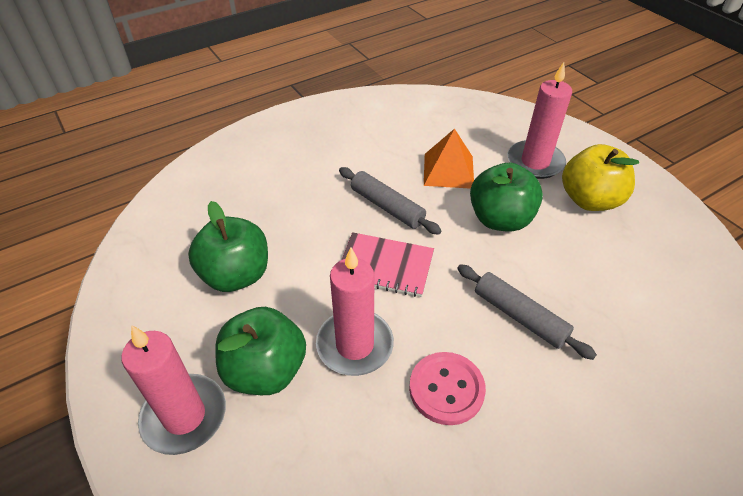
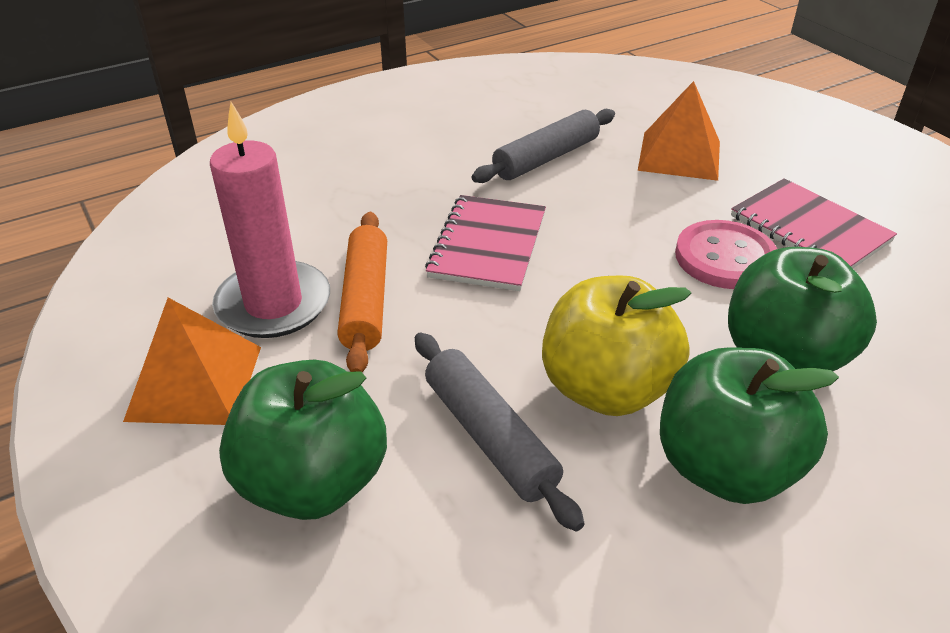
orange pyramid: 1 -> 2
orange rolling pin: 0 -> 1
pink candle: 3 -> 1
pink notebook: 1 -> 2

